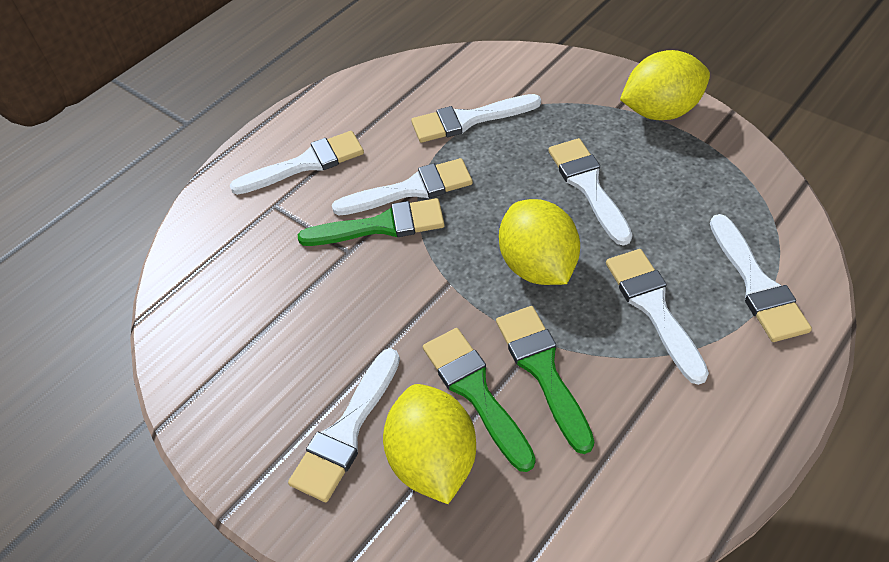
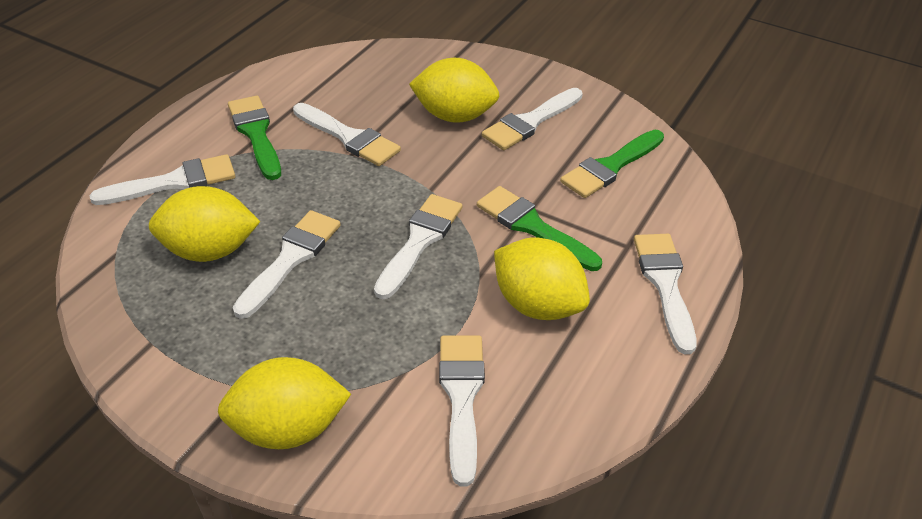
yellow lemon: 3 -> 4

